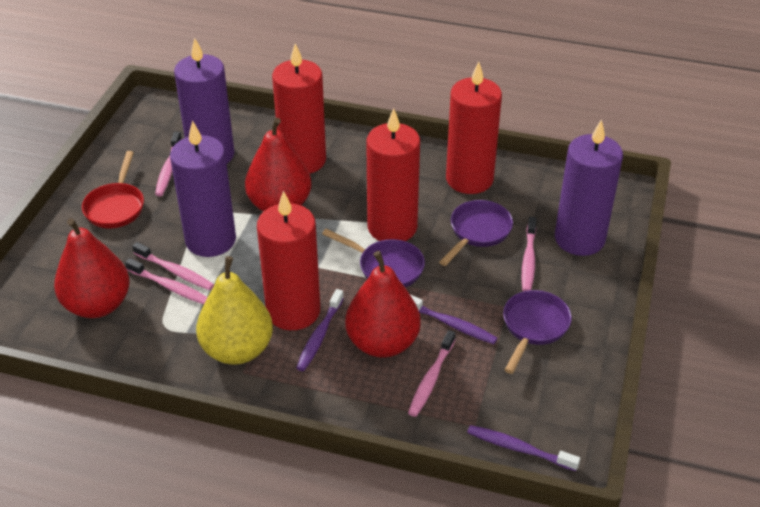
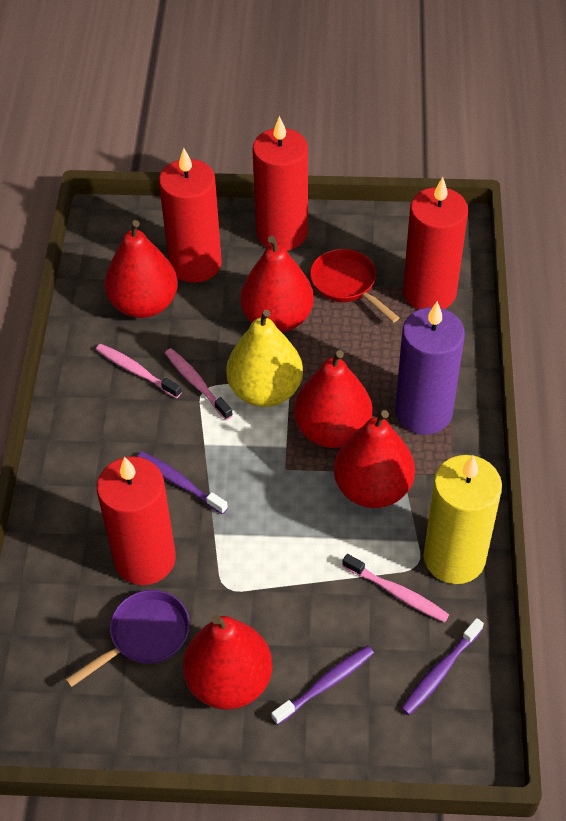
pink toothbrush: 5 -> 3
purple candle: 3 -> 1
purple pan: 3 -> 1
red pear: 3 -> 5
yellow candle: 0 -> 1

